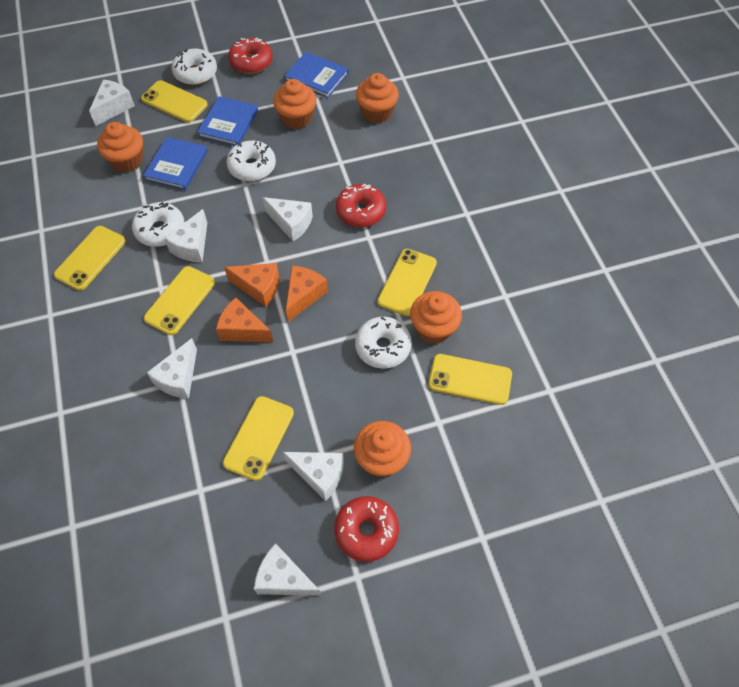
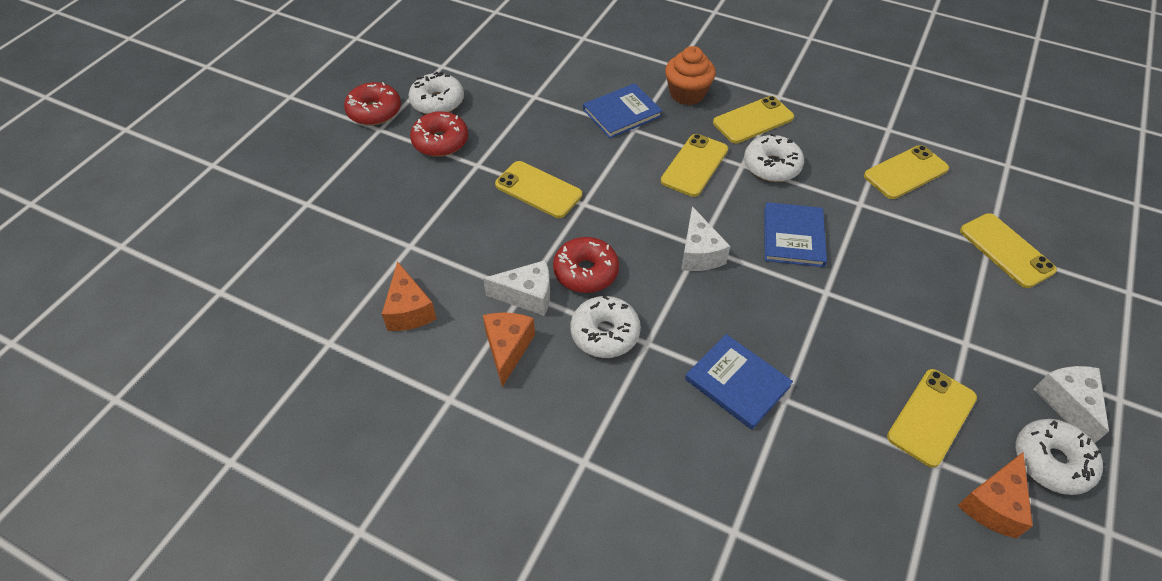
orange cupcake: 5 -> 1
white cheese: 6 -> 3

